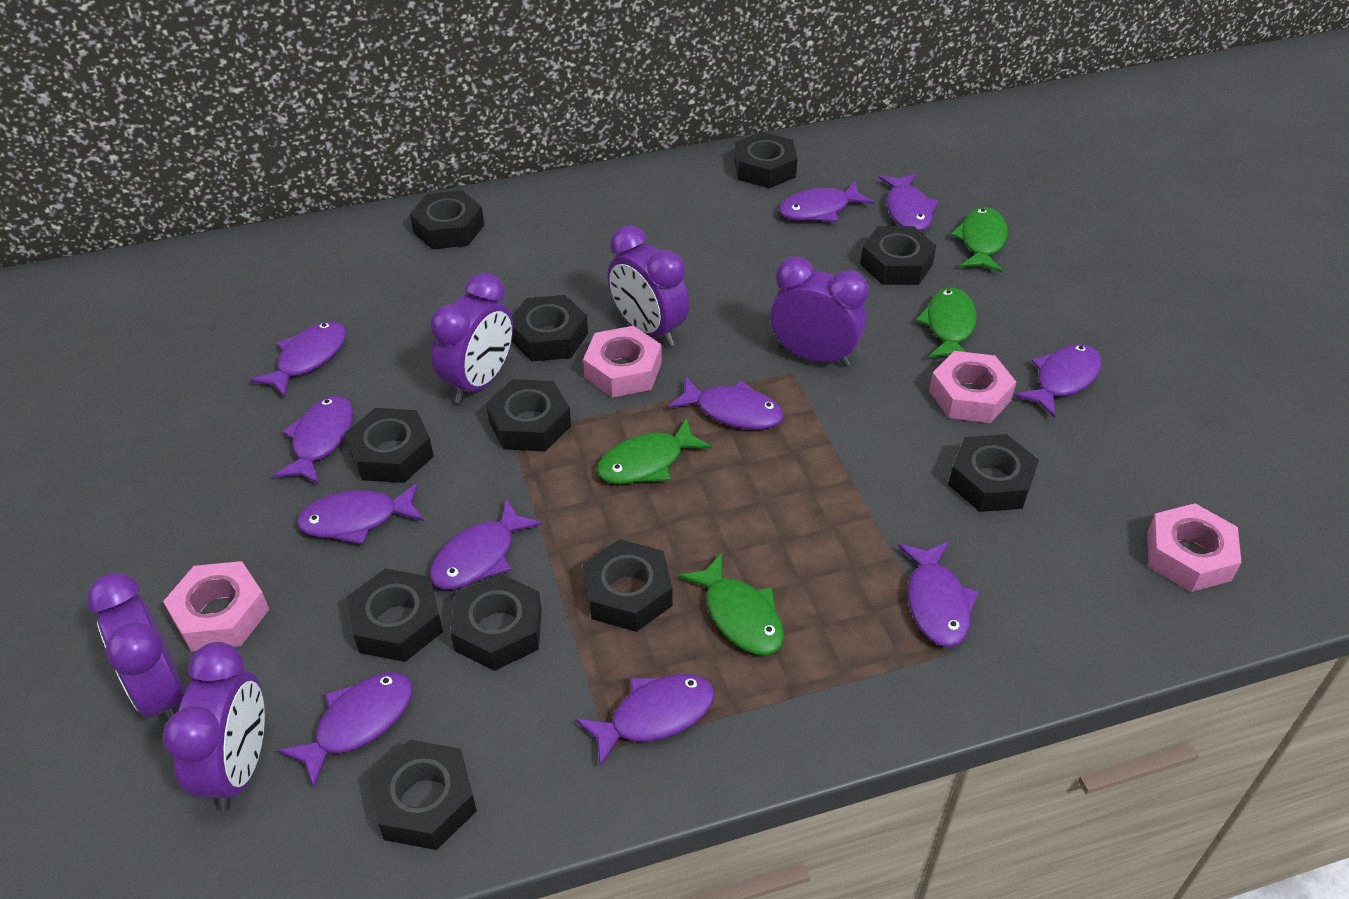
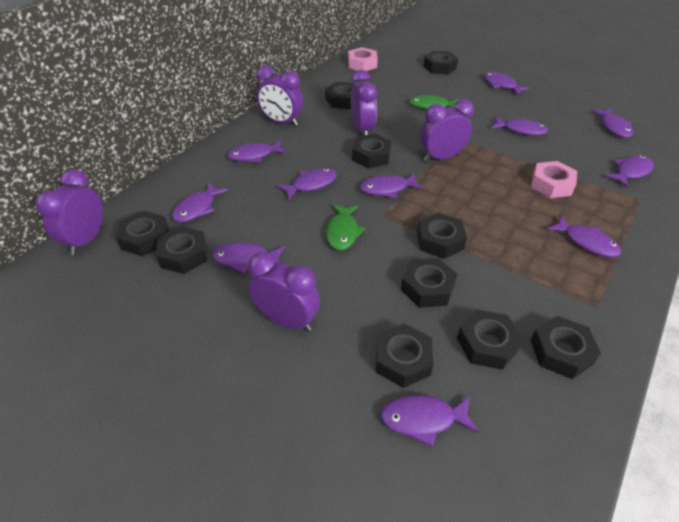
black nut: 11 -> 10
green fish: 4 -> 2
pink nut: 4 -> 2

